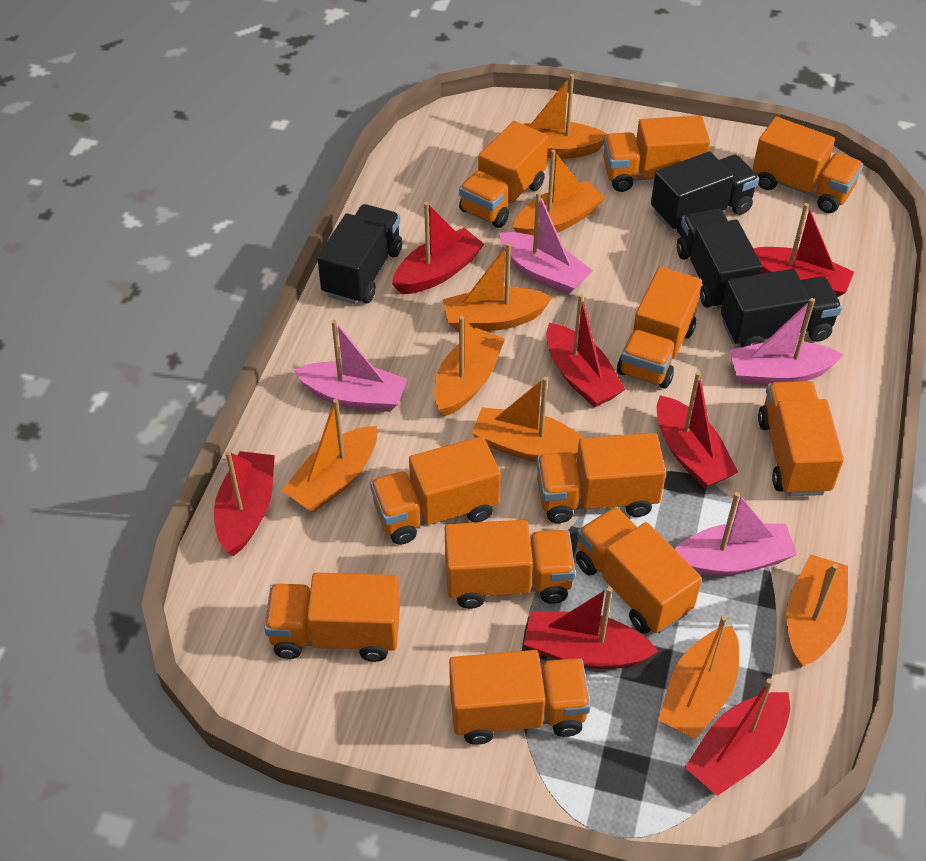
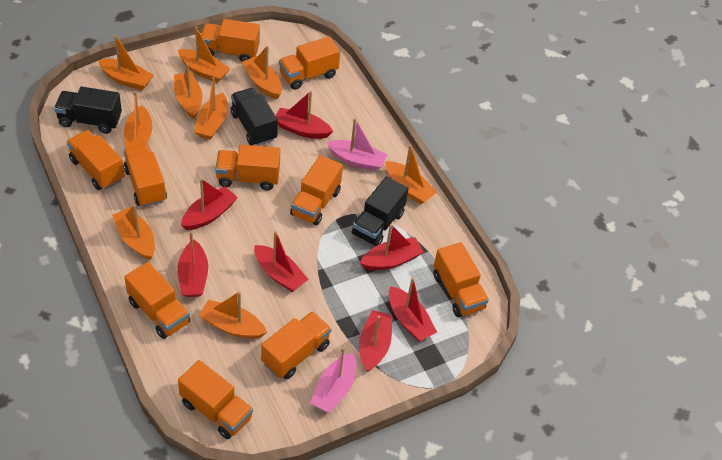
black truck: 4 -> 3
orange boat: 8 -> 9
orange truck: 11 -> 10
pink boat: 4 -> 2

